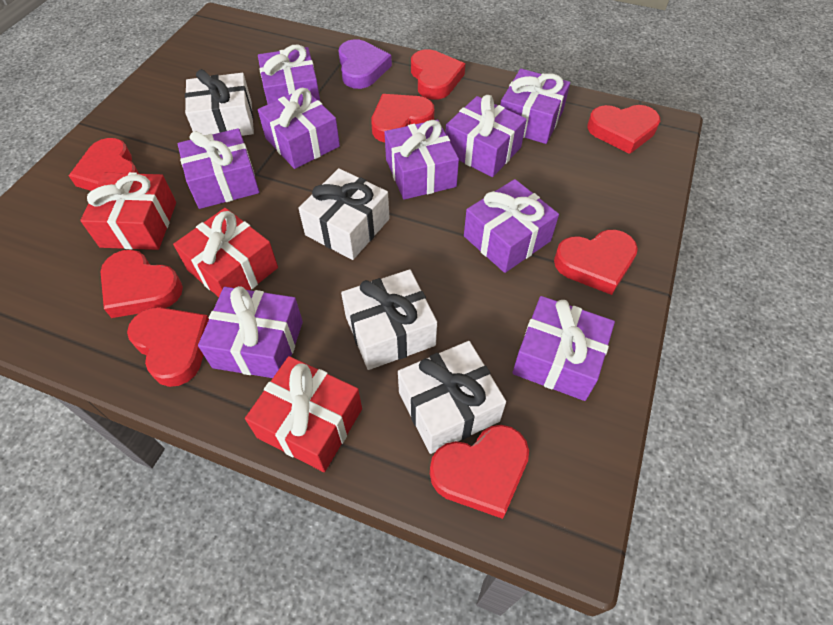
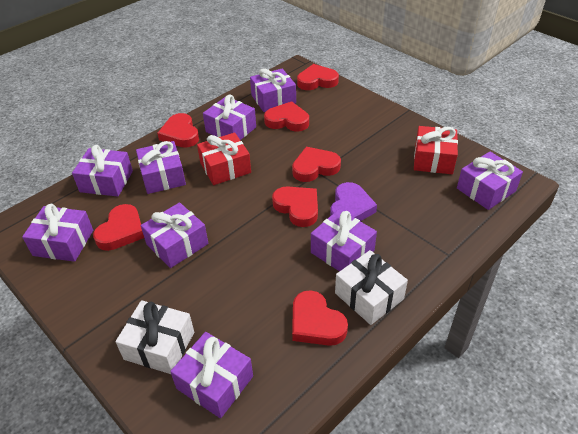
red gift: 3 -> 2
red heart: 8 -> 7
white gift: 4 -> 2

